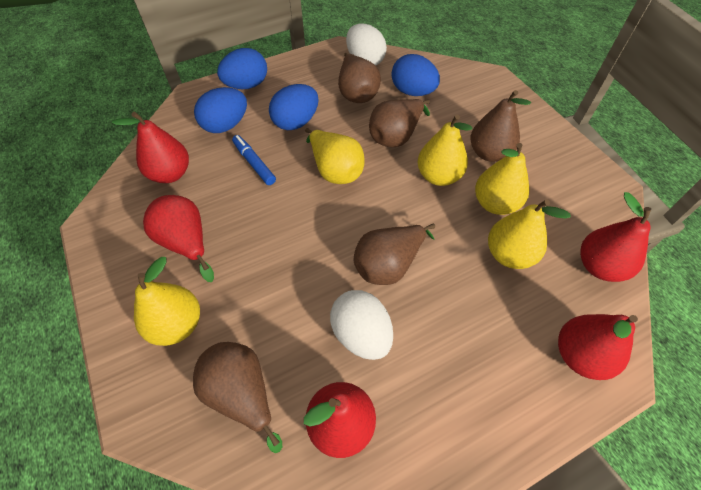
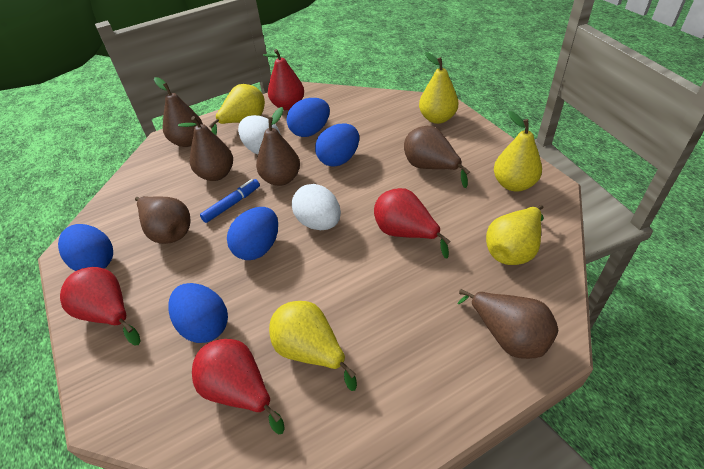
blue egg: 4 -> 5
brown pear: 5 -> 6
red pear: 5 -> 4

